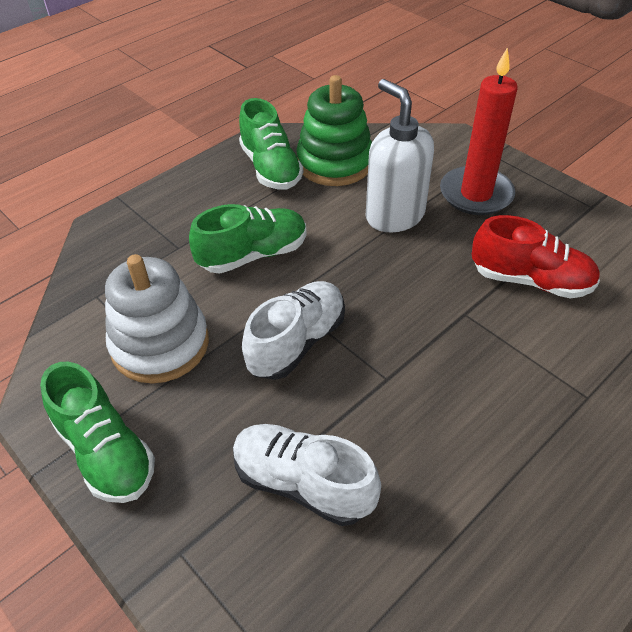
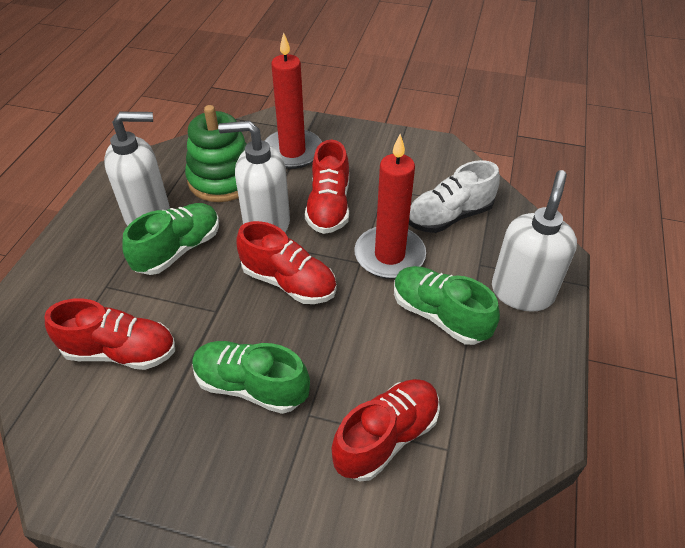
red candle: 1 -> 2
red shoe: 1 -> 4
white shoe: 2 -> 1
white soap dispenser: 1 -> 3
white stacking toy: 1 -> 0

